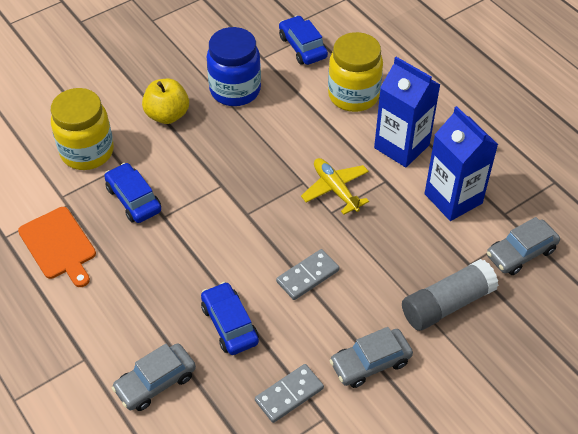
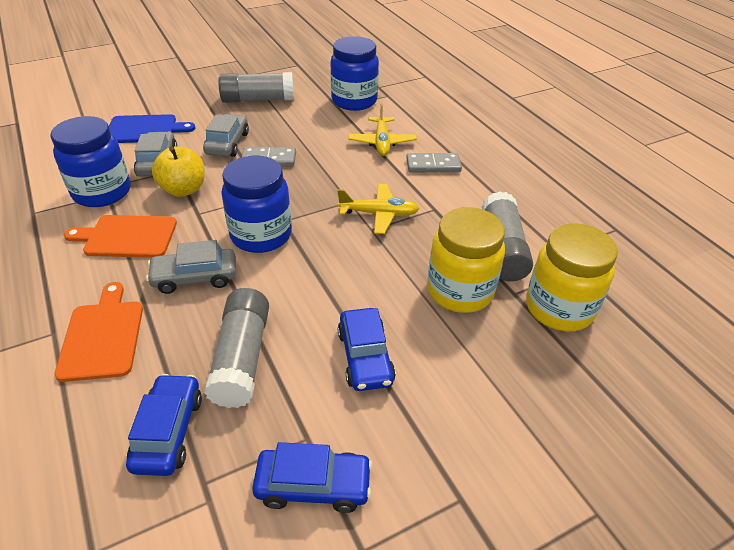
blue carton: 2 -> 0
blue cutting board: 0 -> 1
blue jar: 1 -> 3
grey glue stick: 1 -> 3
orange cutting board: 1 -> 2
yellow plane: 1 -> 2

